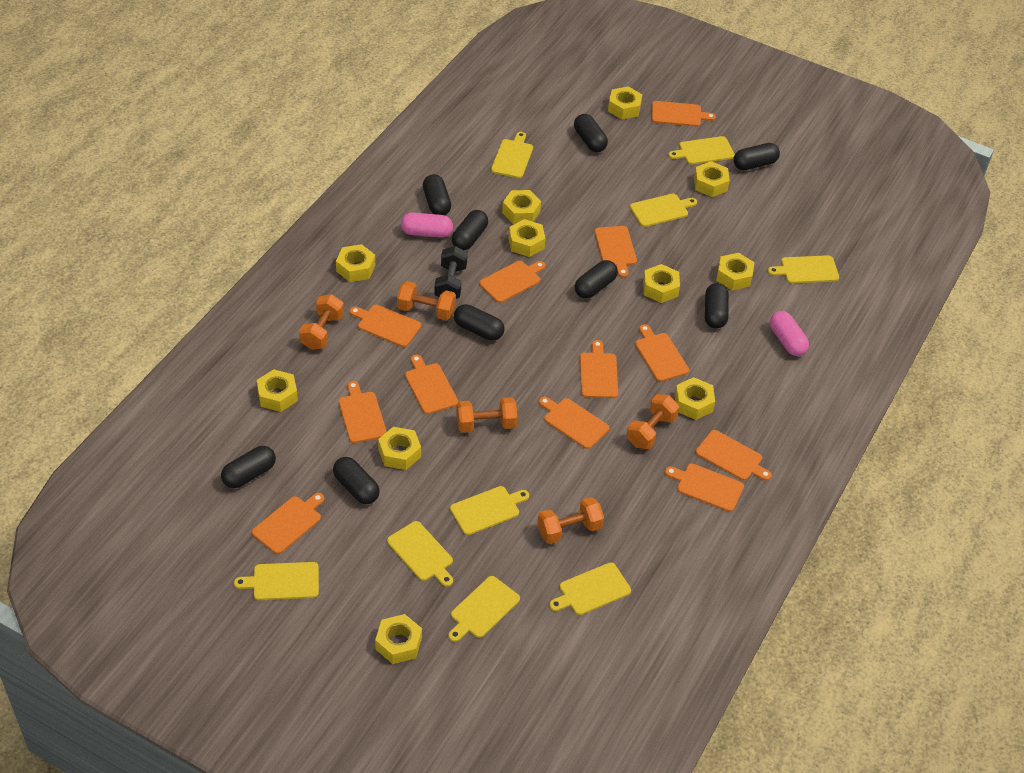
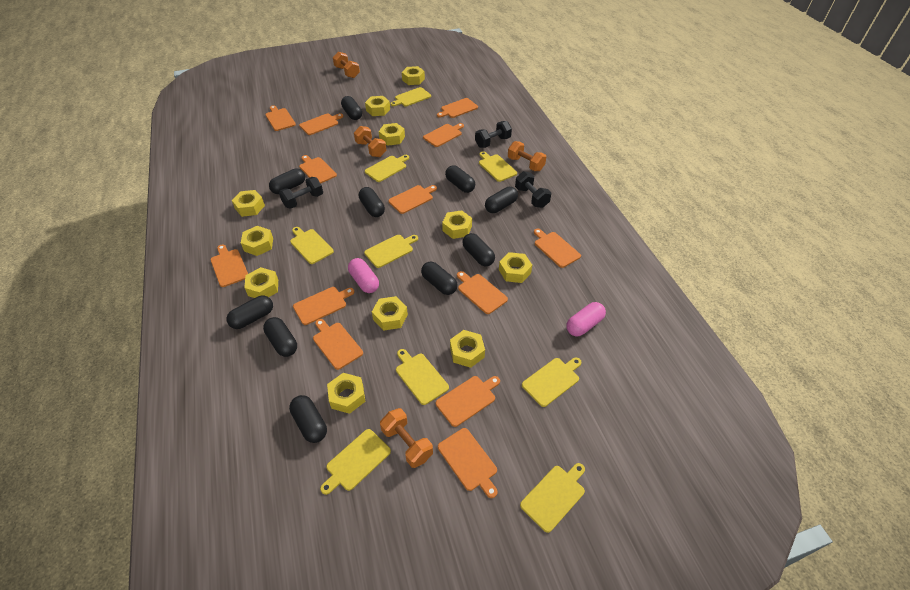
black capsule: 9 -> 10
black dumbbell: 1 -> 3
orange cutting board: 12 -> 13
orange dumbbell: 5 -> 4

